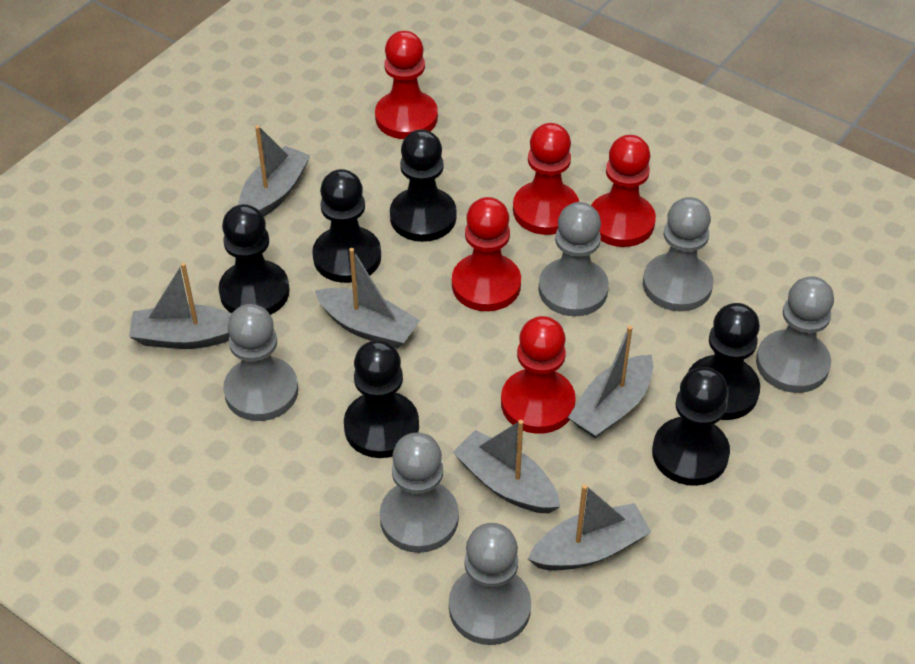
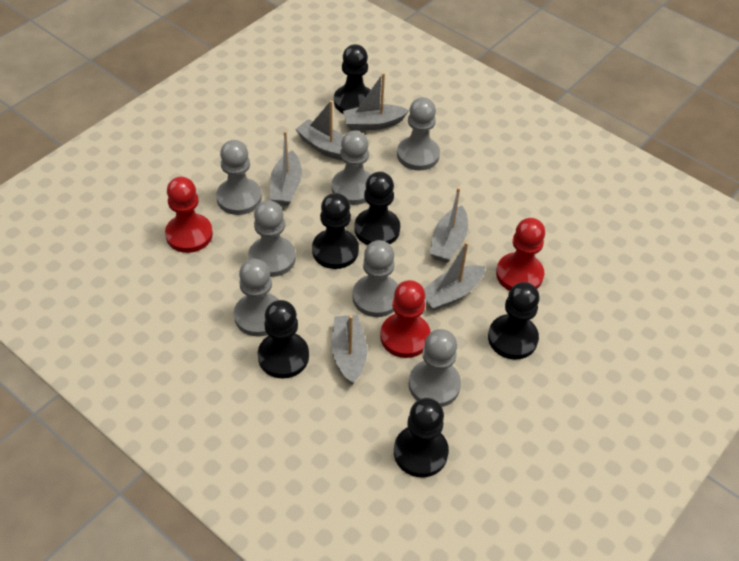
grey pawn: 6 -> 7
red pawn: 5 -> 3

